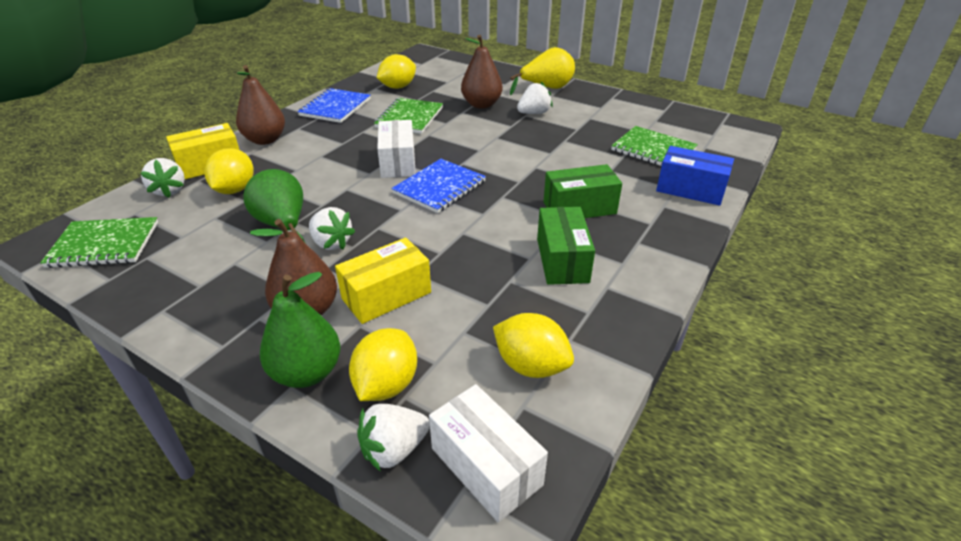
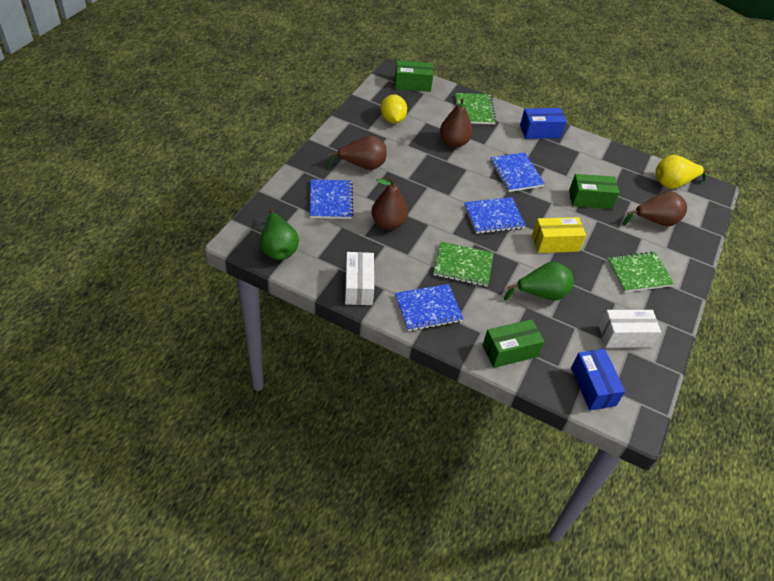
blue box: 1 -> 2
blue notebook: 2 -> 4
brown pear: 3 -> 4
green box: 2 -> 3
white strawberry: 4 -> 0
yellow box: 2 -> 1
yellow lemon: 4 -> 1

